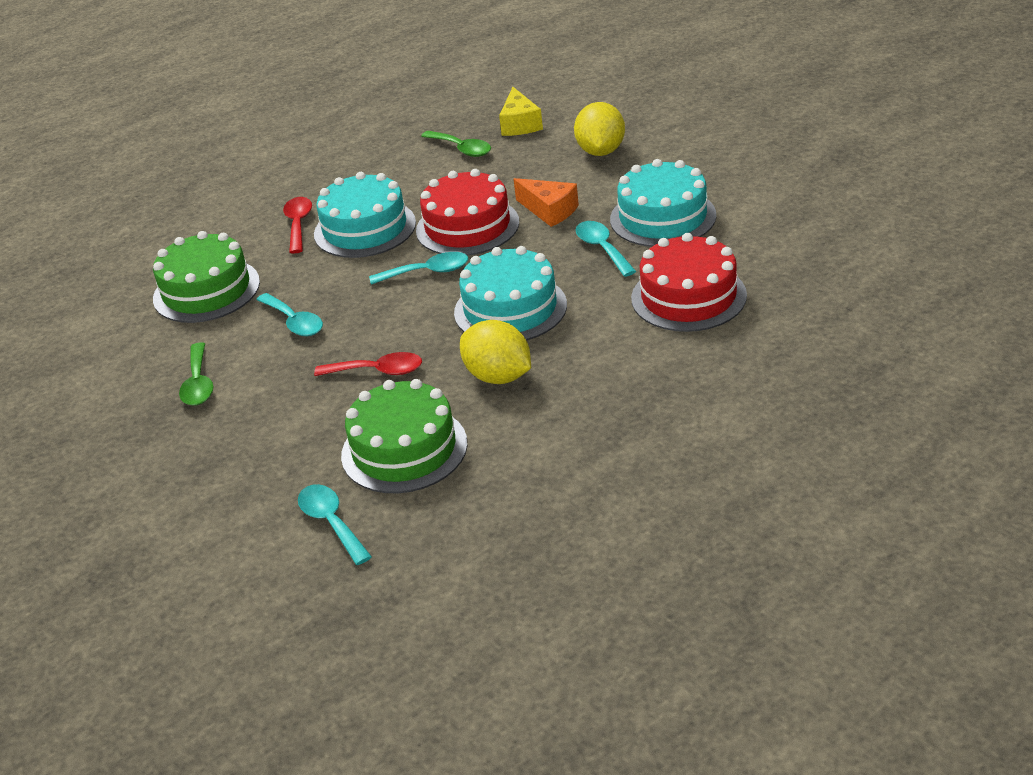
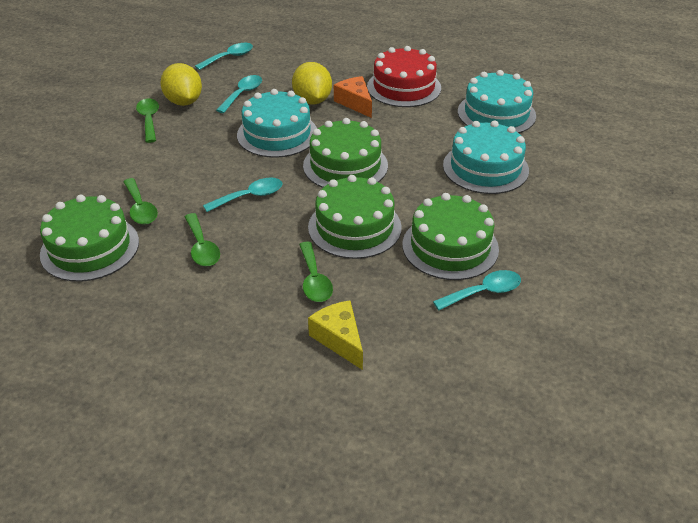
green cake: 2 -> 4
green spoon: 2 -> 4
red cake: 2 -> 1
red spoon: 2 -> 0

